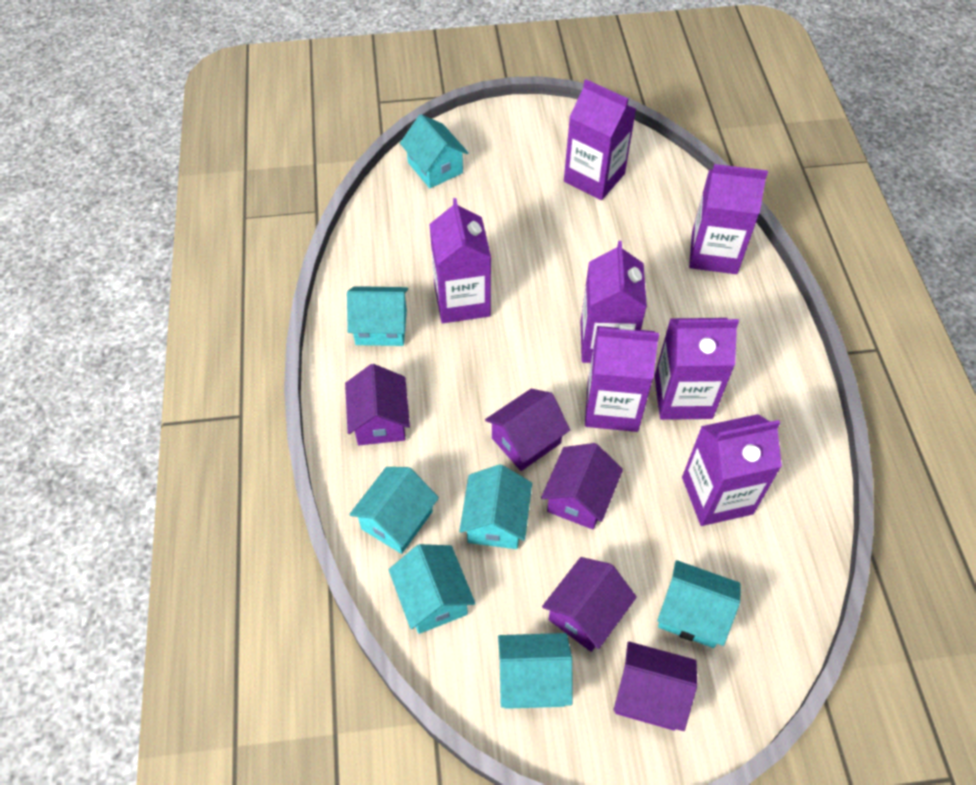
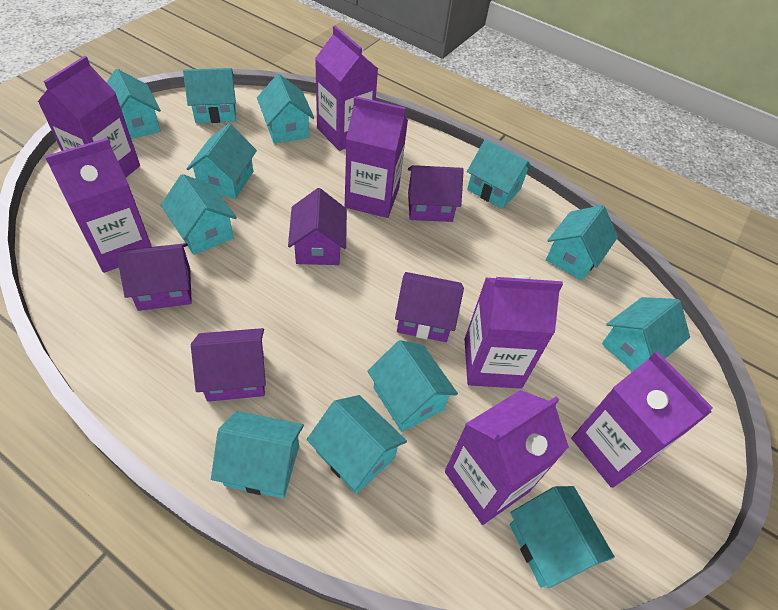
turquoise house: 7 -> 12

